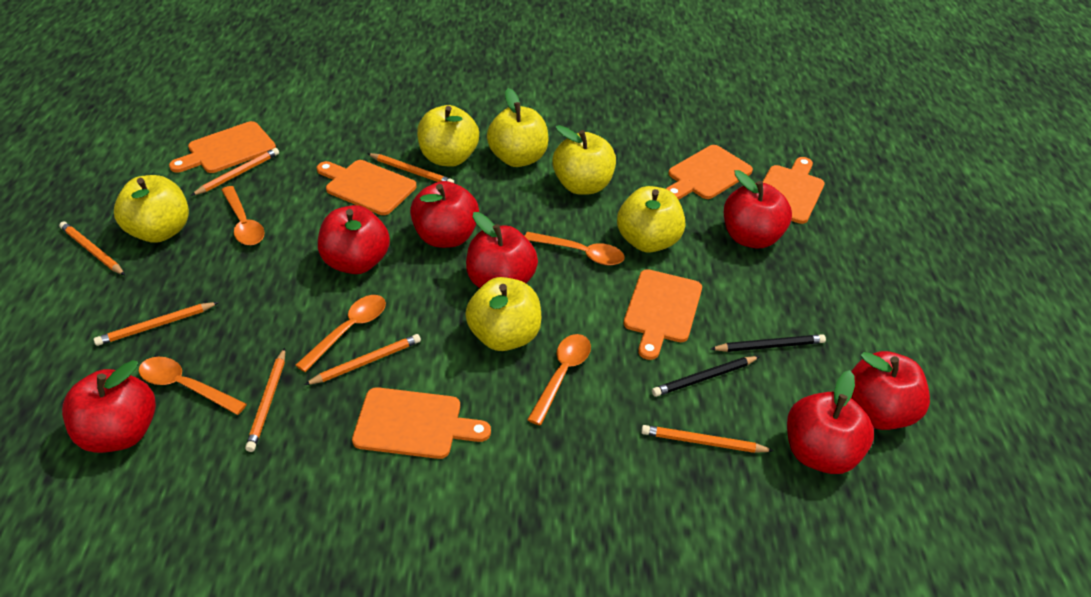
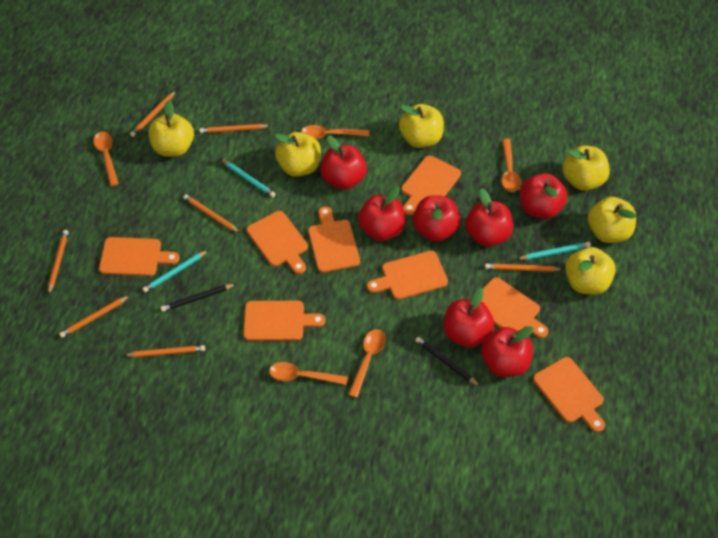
orange cutting board: 6 -> 8
turquoise pencil: 0 -> 3

